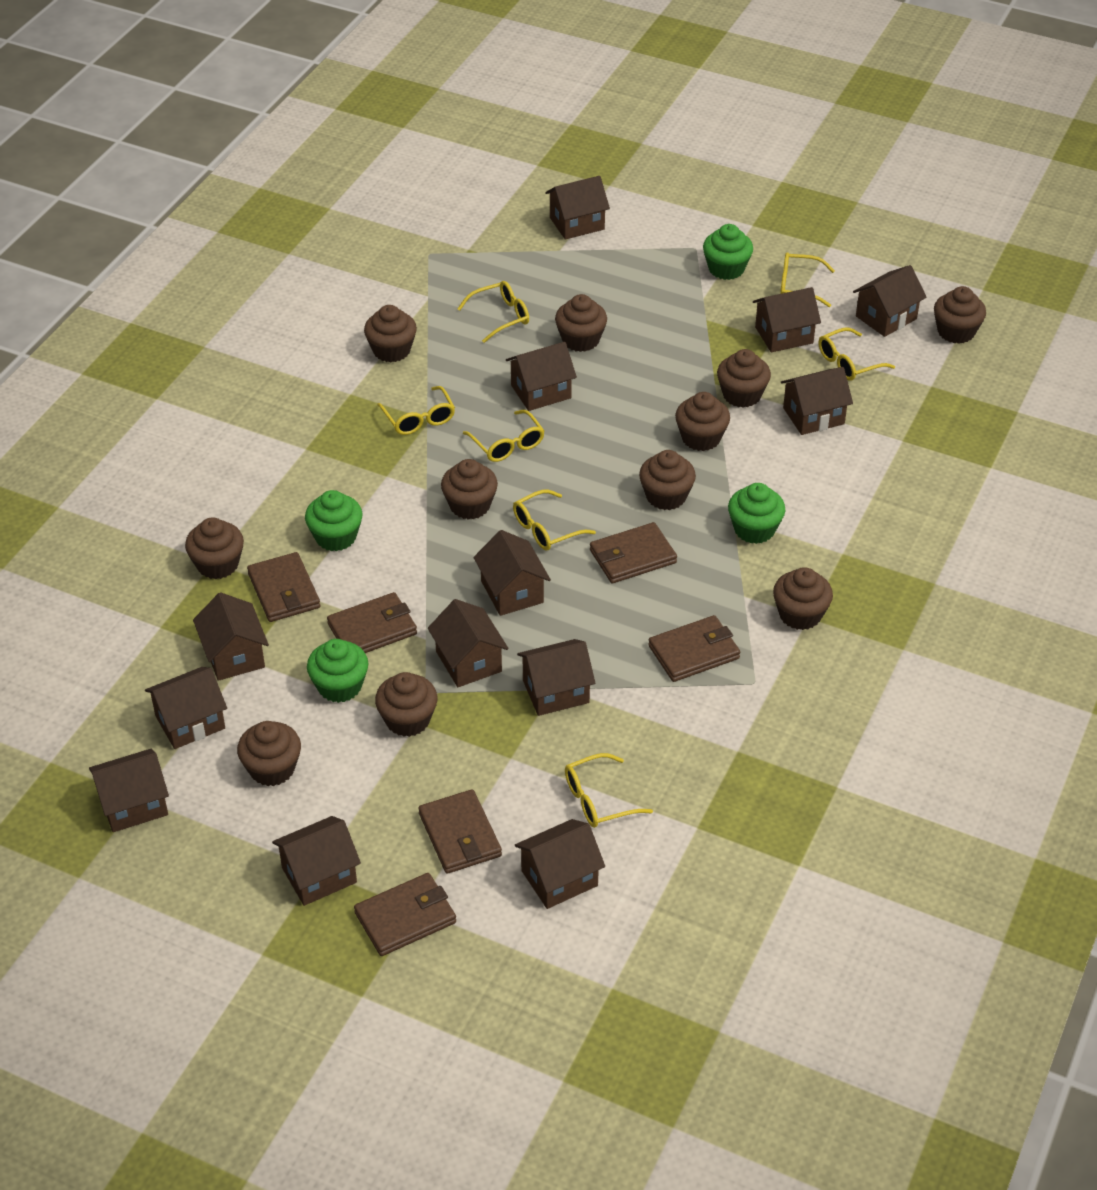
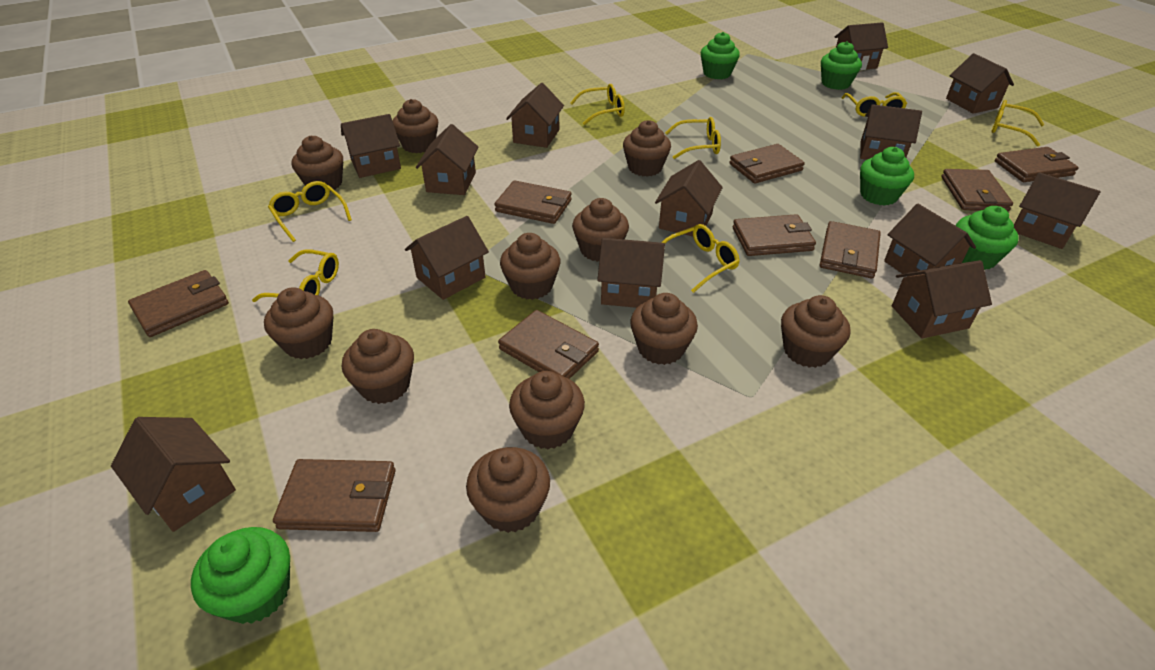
brown wallet: 6 -> 9
green cupcake: 4 -> 5

